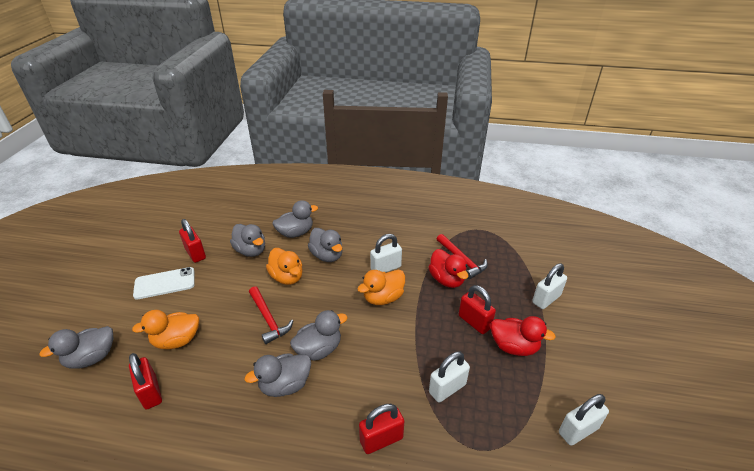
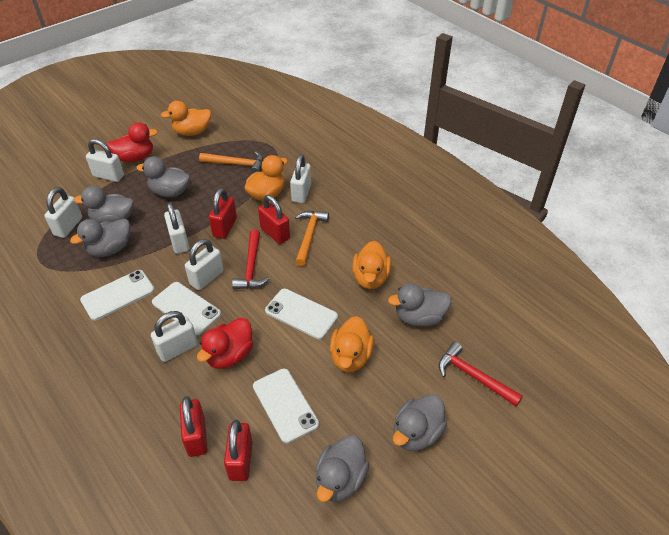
orange duck: 3 -> 4
orange hammer: 0 -> 2
white padlock: 4 -> 6
white phone: 1 -> 4

